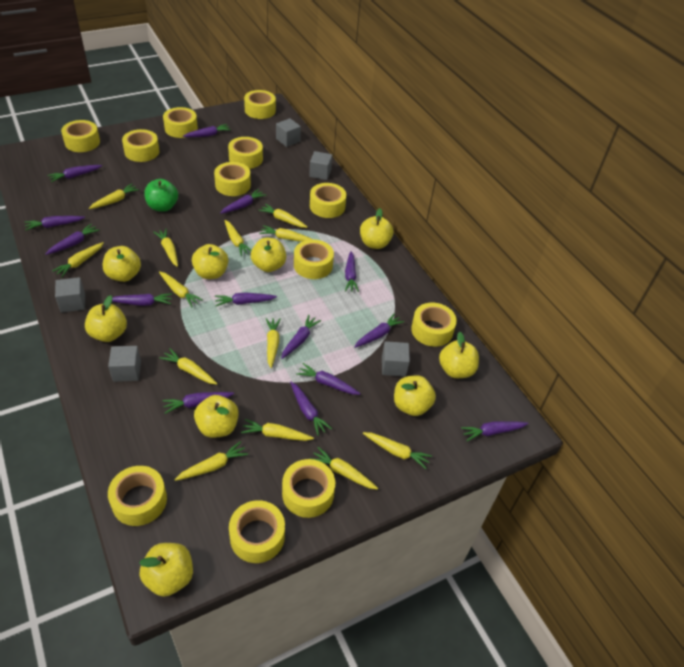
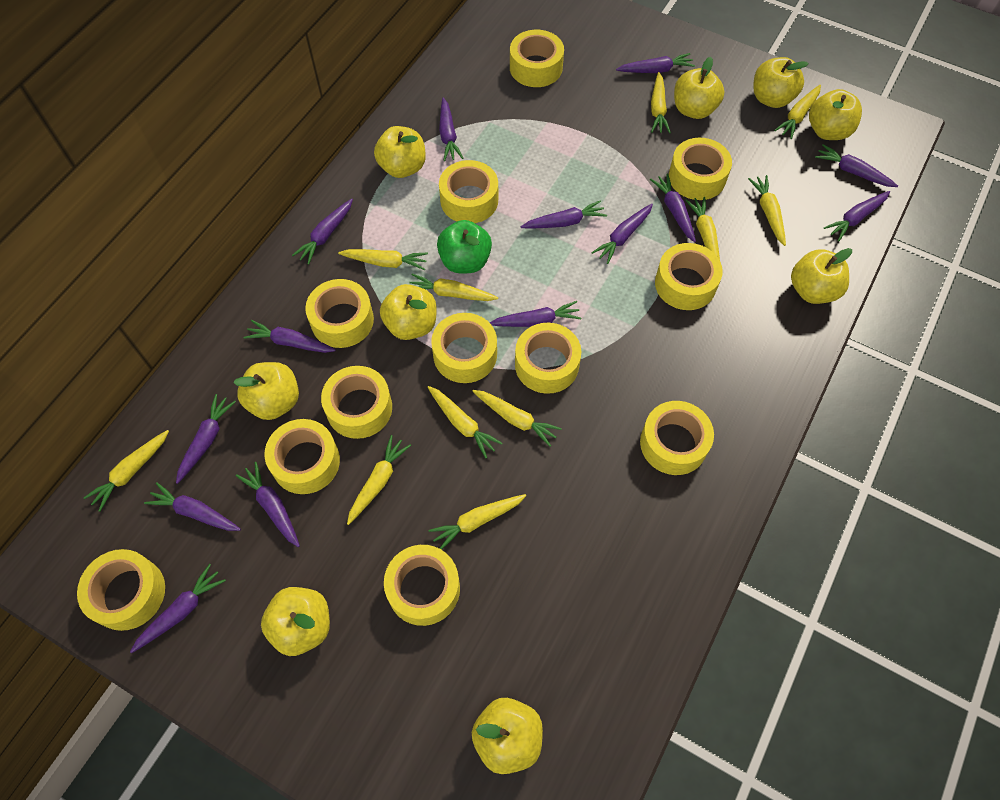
grey cube: 5 -> 0
yellow carrot: 13 -> 11

